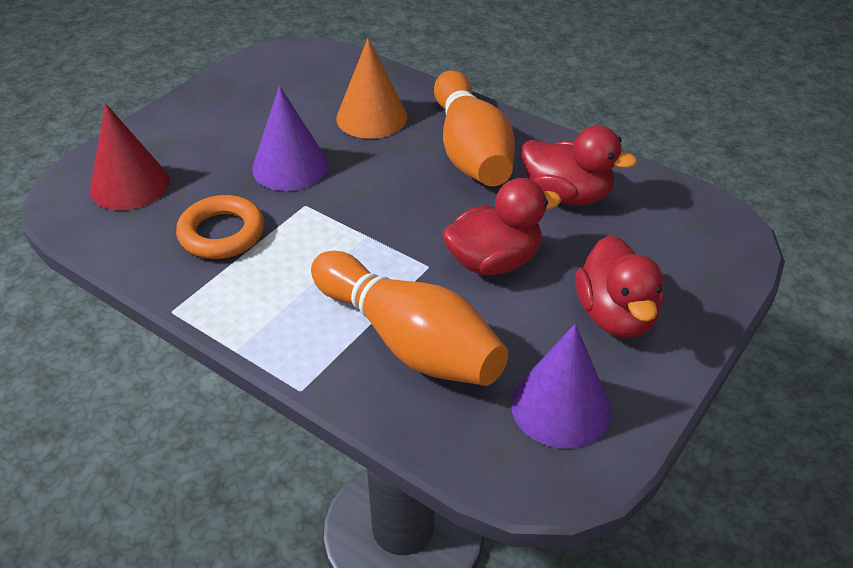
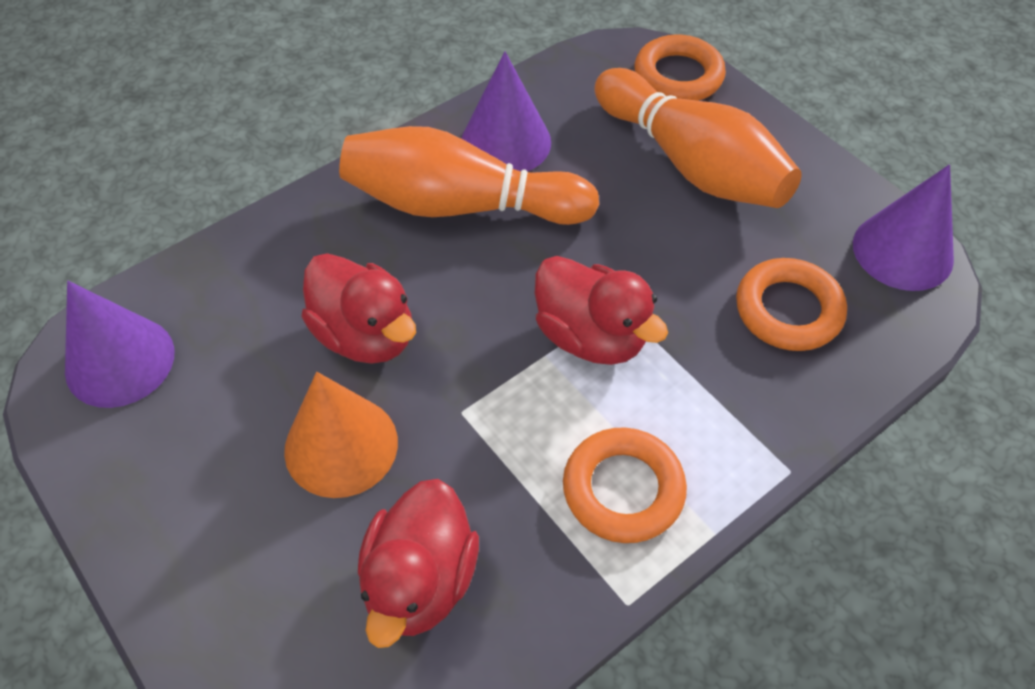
orange ring: 1 -> 3
purple cone: 2 -> 3
red cone: 1 -> 0

